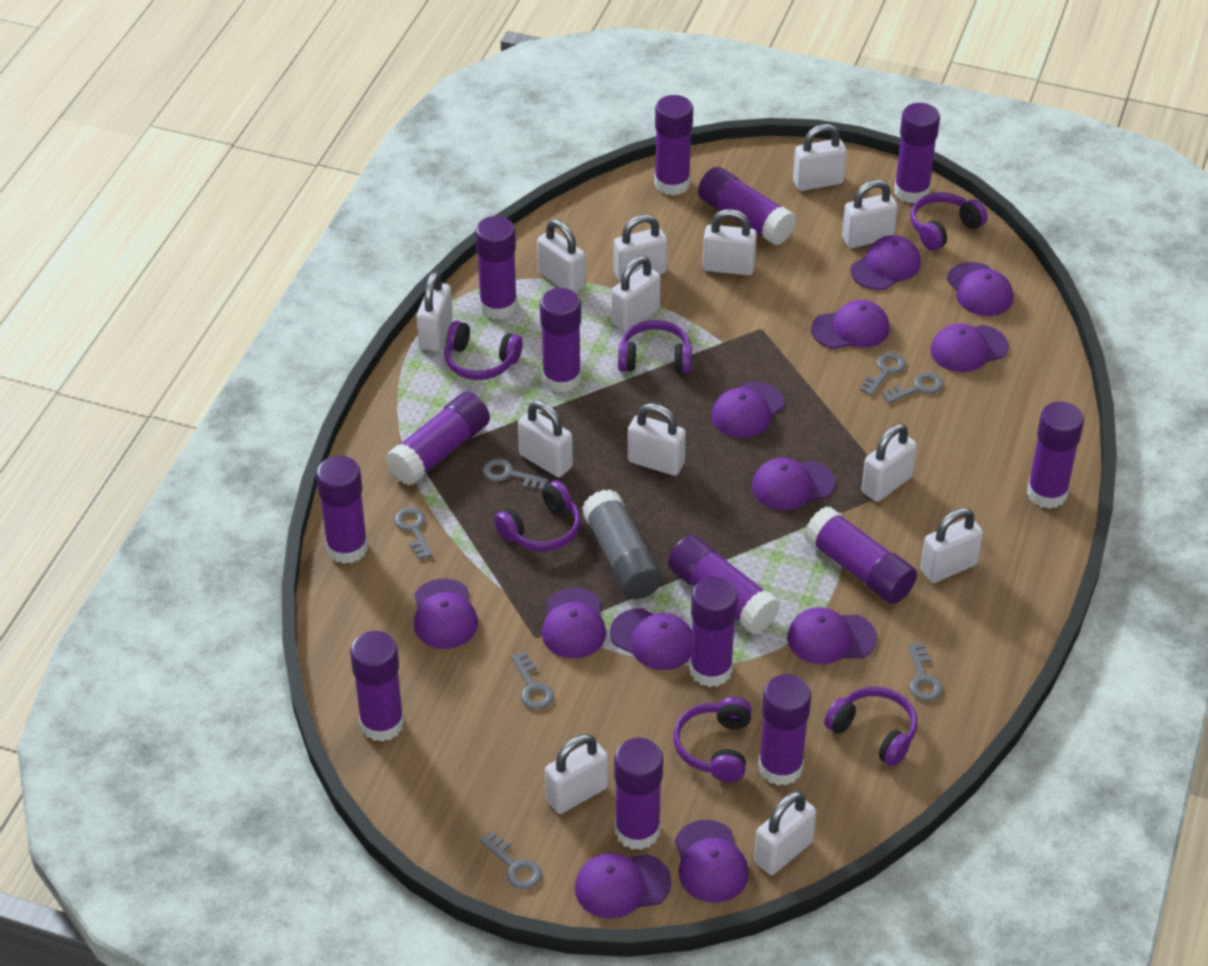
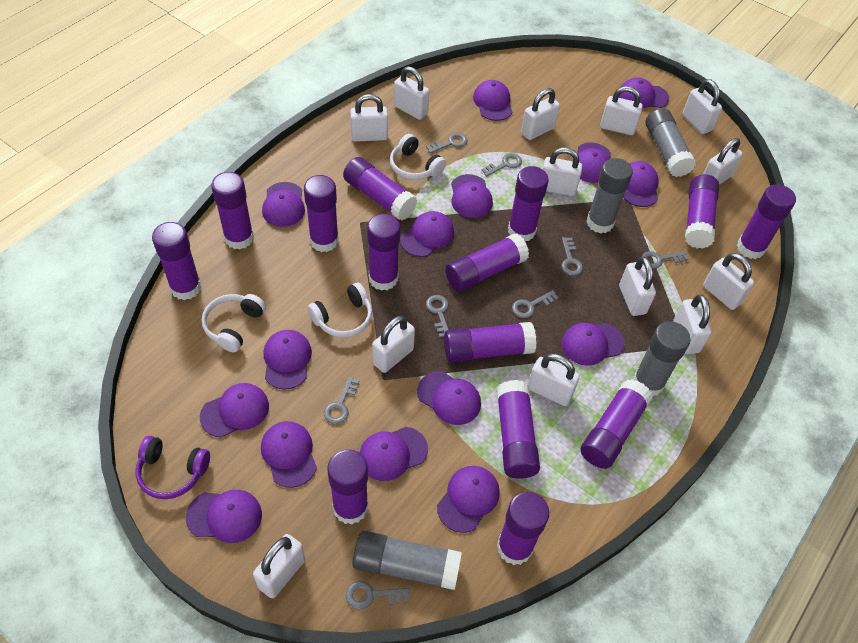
grey glue stick: 1 -> 4
grey key: 7 -> 8
purple cap: 12 -> 15
purple headphones: 6 -> 1
white headphones: 0 -> 3

